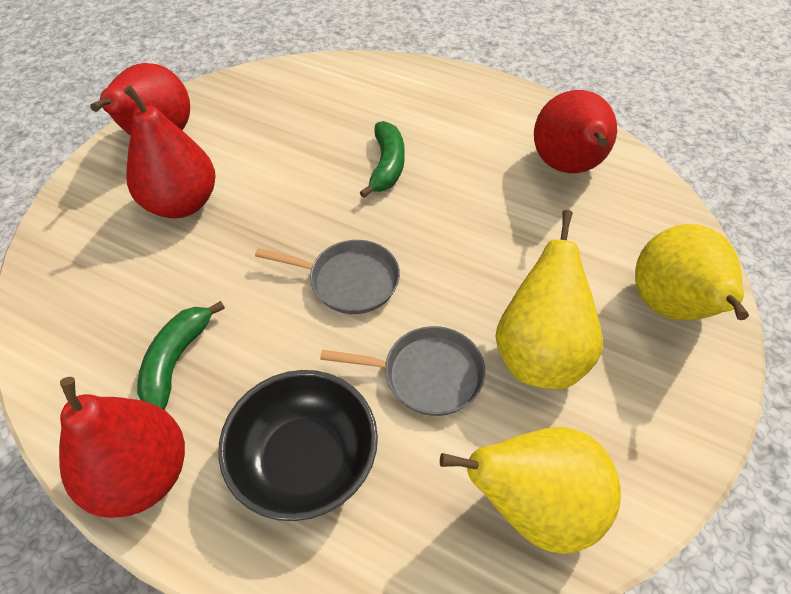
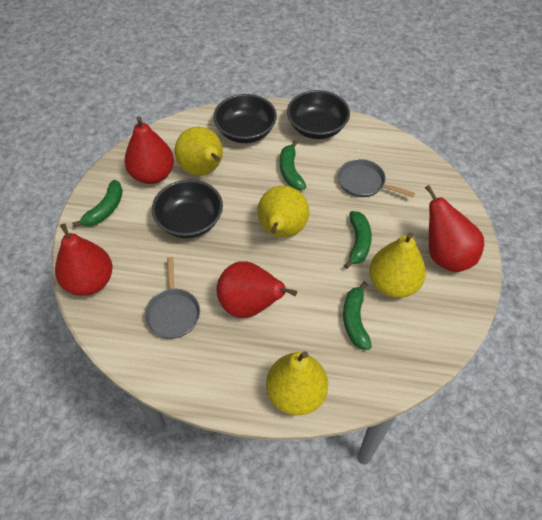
black bowl: 1 -> 3
green banana: 2 -> 4
yellow pear: 3 -> 4

